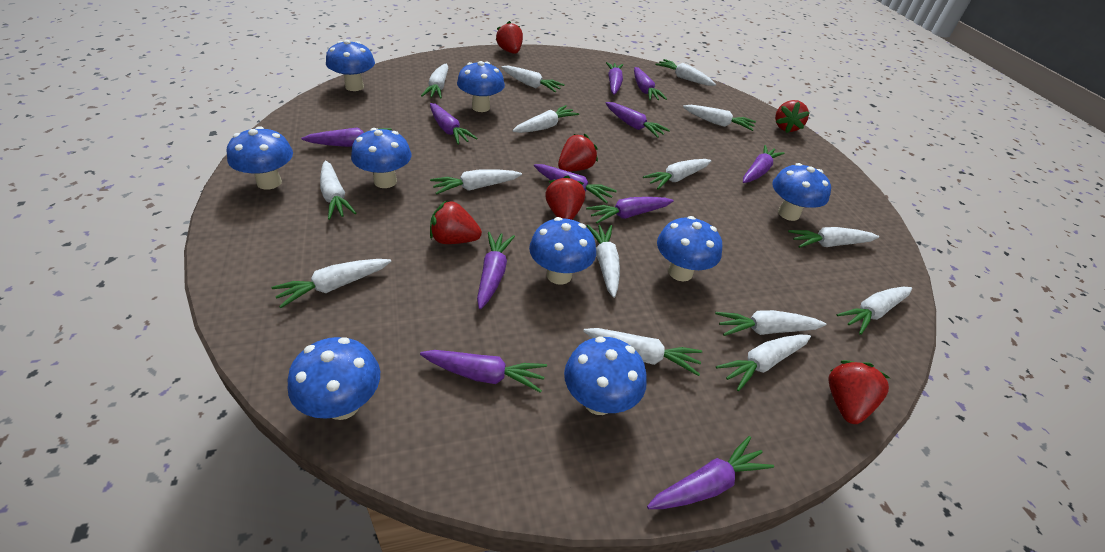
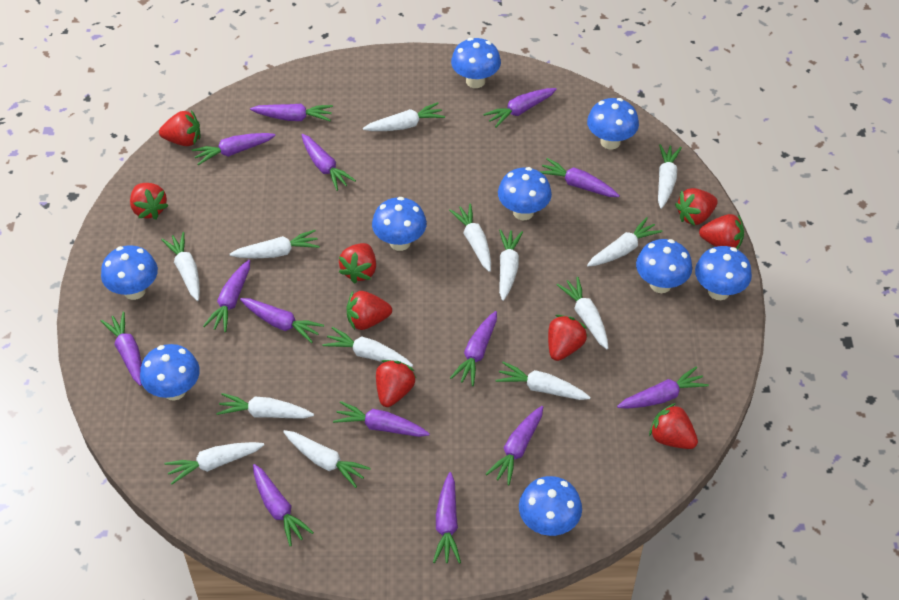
purple carrot: 11 -> 14
red strawberry: 6 -> 9
white carrot: 15 -> 13

